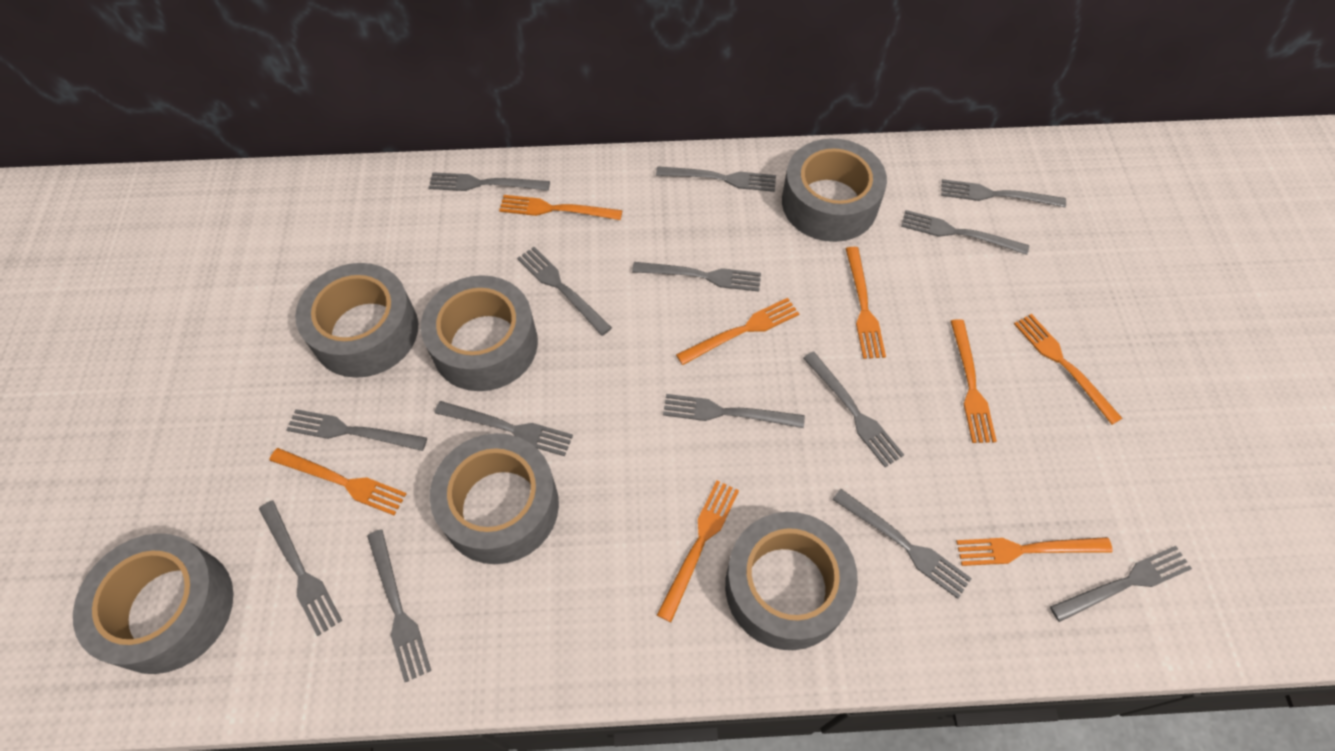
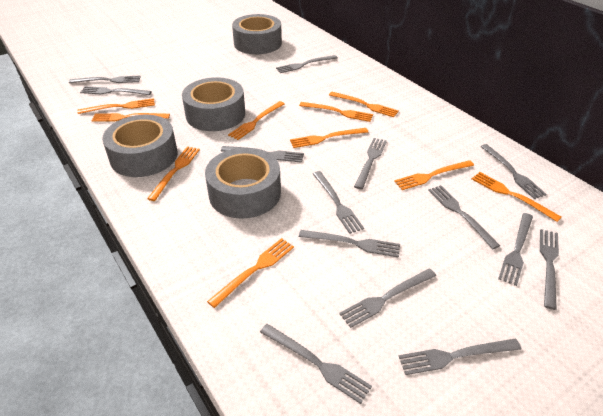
grey tape: 6 -> 4
orange fork: 8 -> 10

